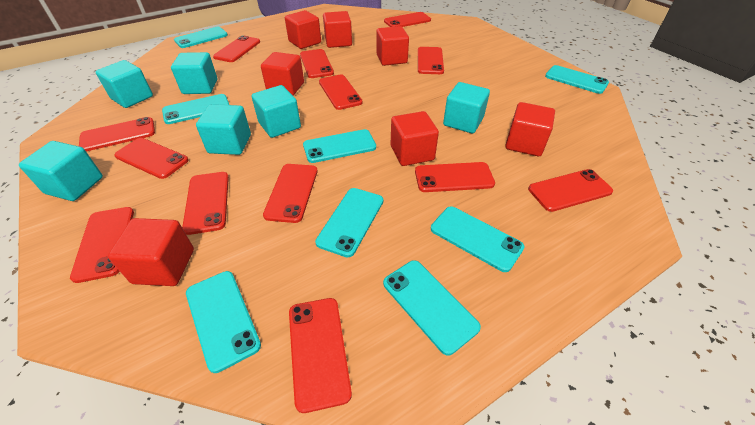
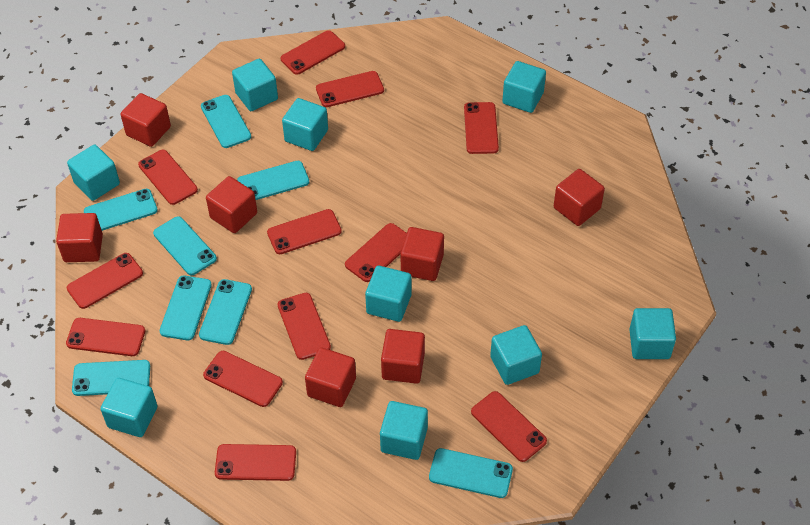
red phone: 13 -> 12
turquoise cube: 6 -> 9

